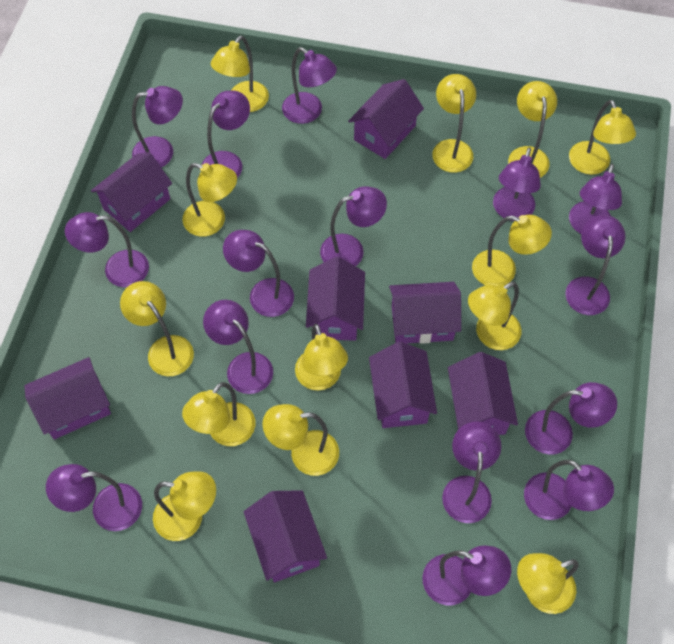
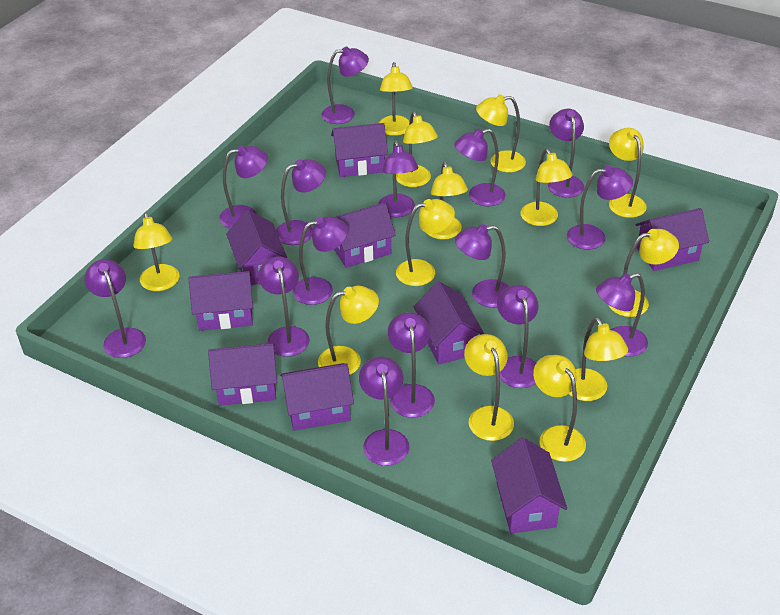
purple house: 8 -> 9

